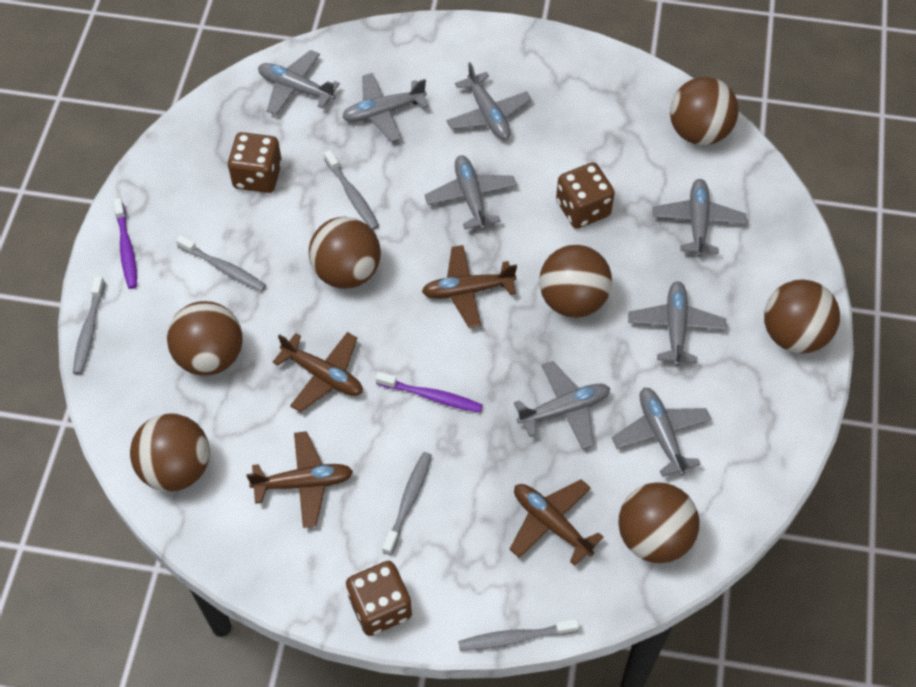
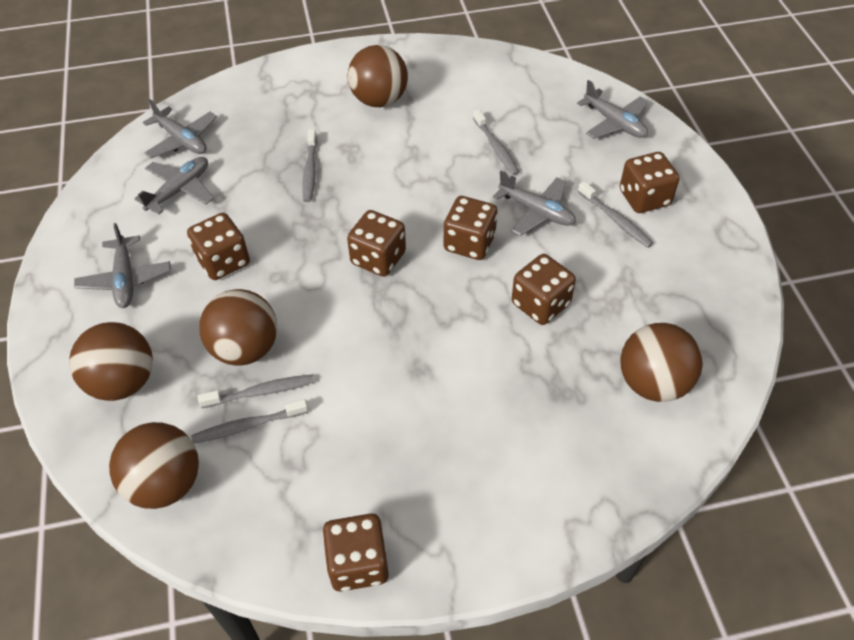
brown ball: 7 -> 5
brown dice: 3 -> 6
brown plane: 4 -> 0
grey plane: 8 -> 5
purple toothbrush: 2 -> 0

